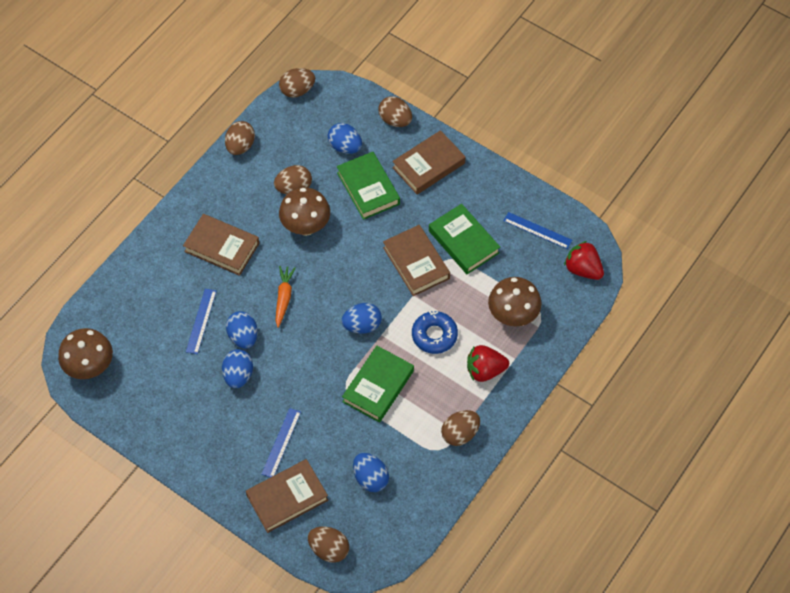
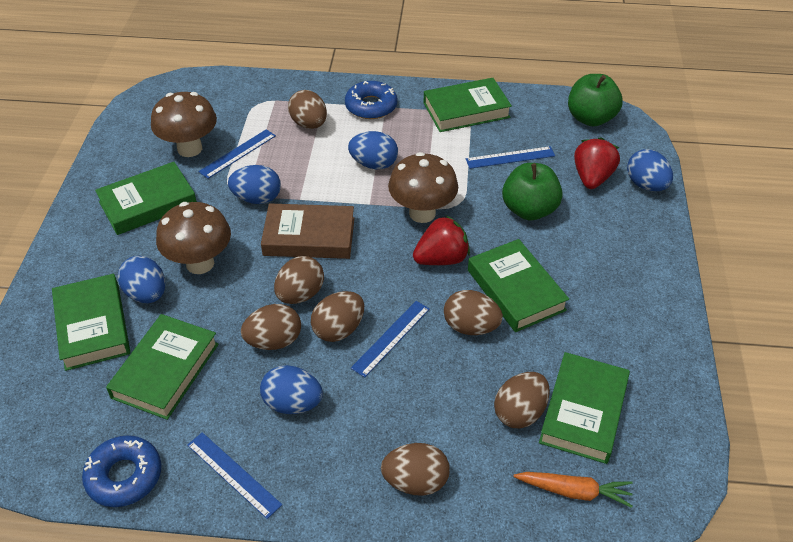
blue donut: 1 -> 2
blue ruler: 3 -> 4
brown book: 4 -> 1
brown egg: 6 -> 7
green apple: 0 -> 2
green book: 3 -> 6

